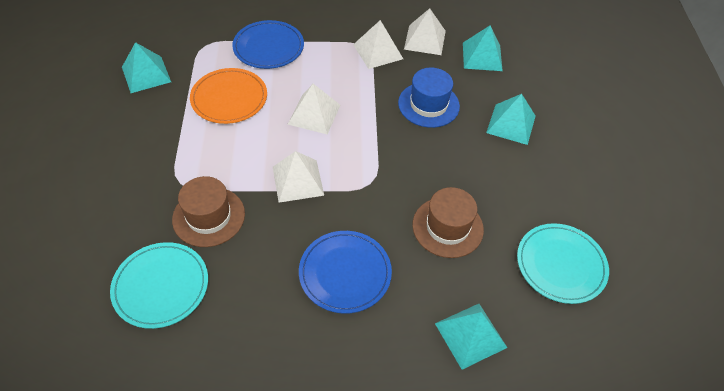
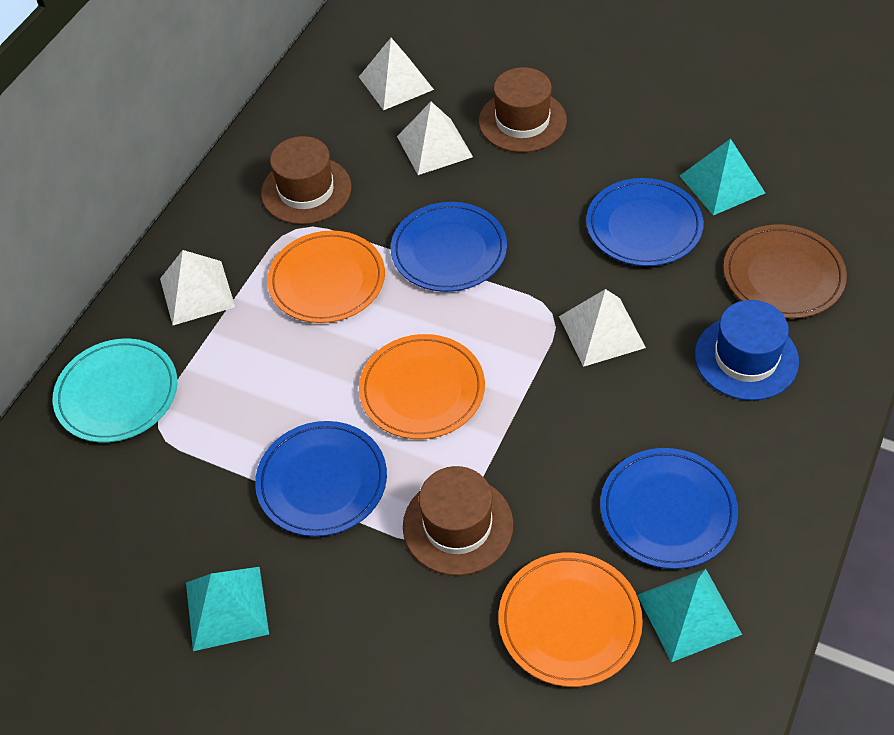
blue plate: 2 -> 4
brown hat: 2 -> 3
brown plate: 0 -> 1
orange plate: 1 -> 3
turquoise plate: 2 -> 1
turquoise pyramid: 4 -> 3

